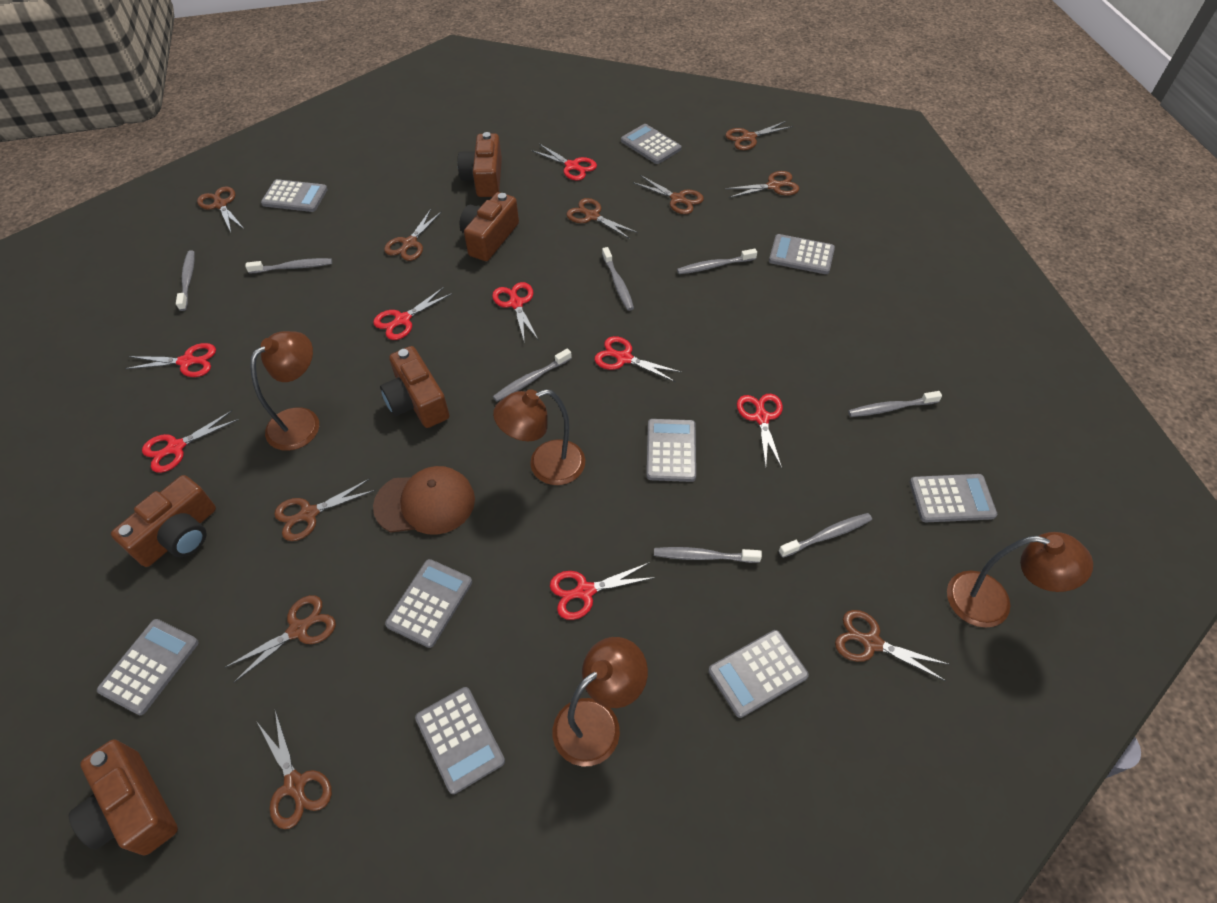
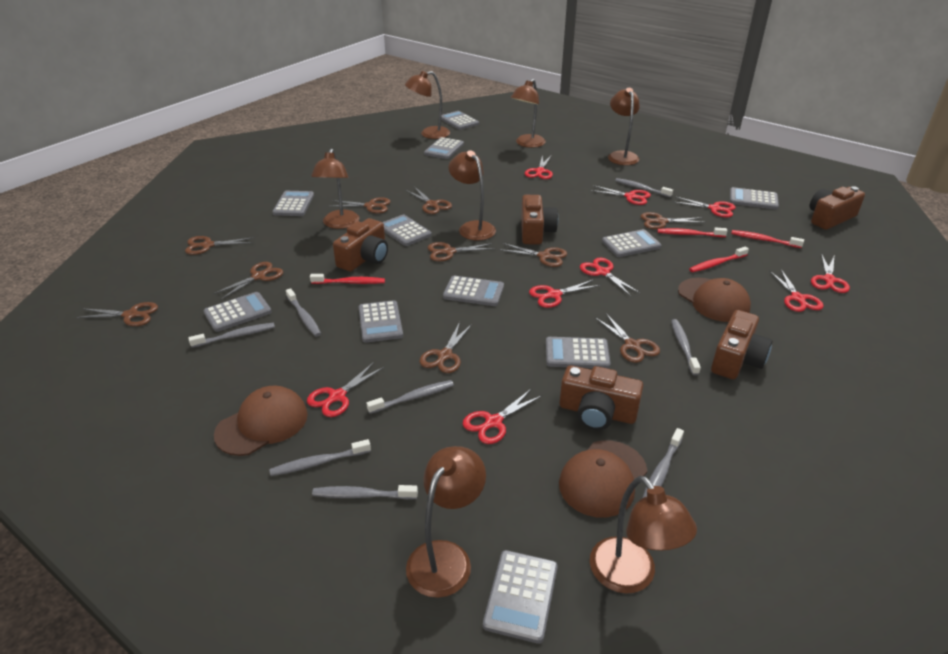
brown cap: 1 -> 3
brown lamp: 4 -> 7
grey calculator: 9 -> 11
red scissors: 8 -> 9
red toothbrush: 0 -> 4

